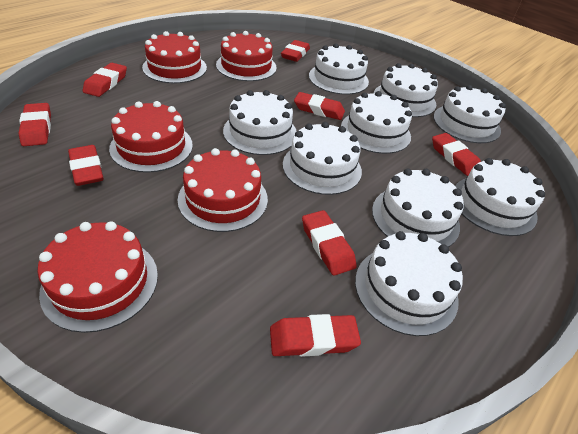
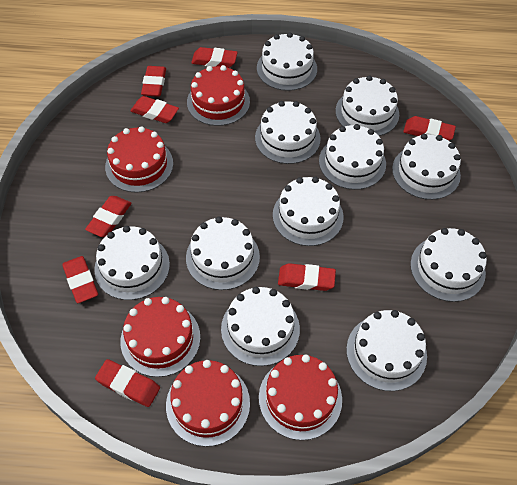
white cake: 9 -> 11

